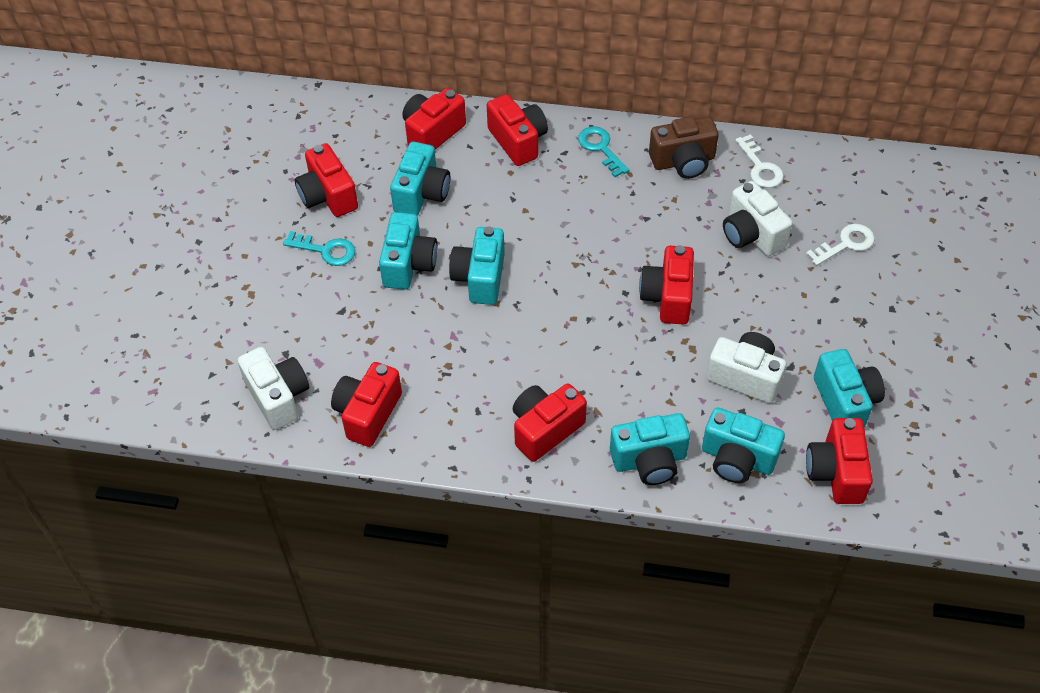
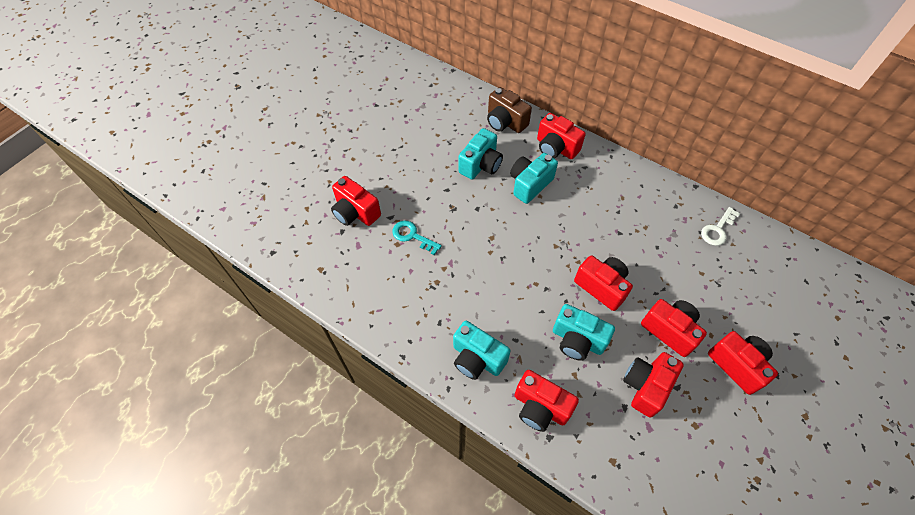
turquoise camera: 6 -> 4
turquoise key: 2 -> 1
white camera: 3 -> 0
white key: 2 -> 1

